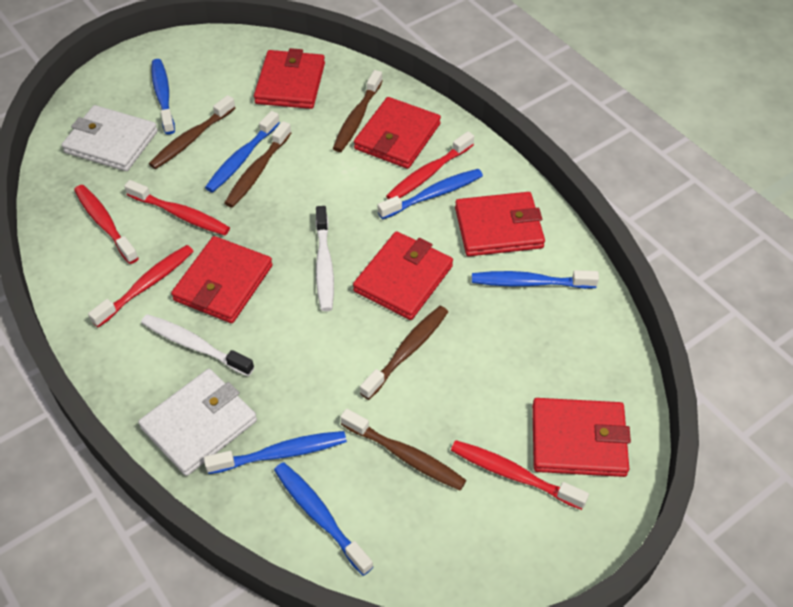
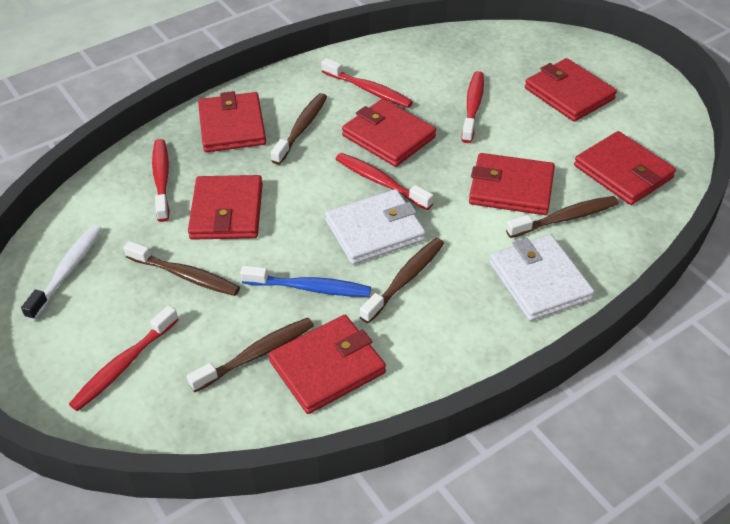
blue toothbrush: 6 -> 1
red wallet: 6 -> 7
white toothbrush: 2 -> 1

